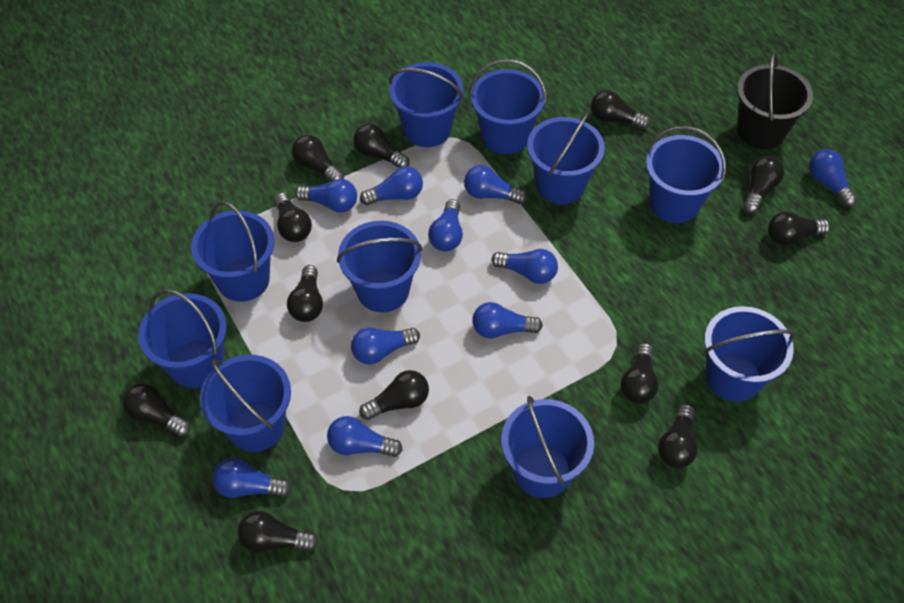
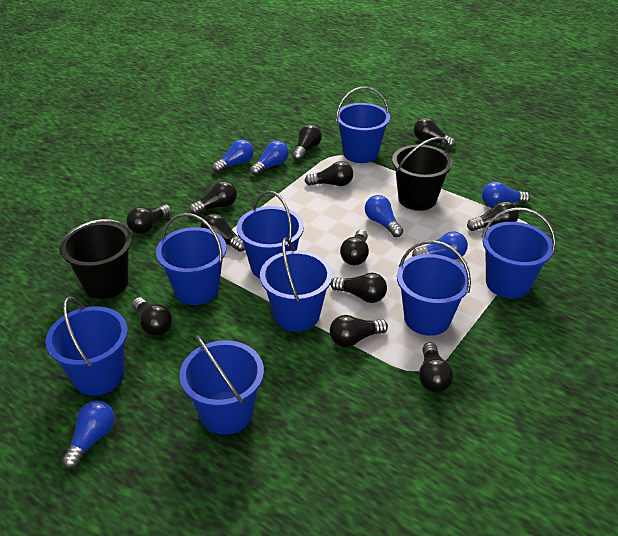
black bucket: 1 -> 2
blue bucket: 10 -> 8
blue light bulb: 10 -> 6

